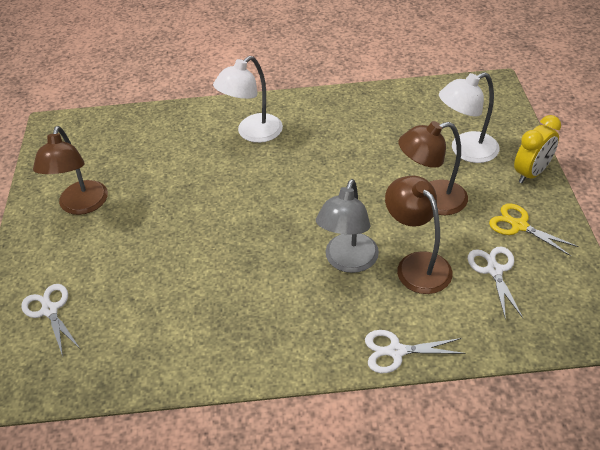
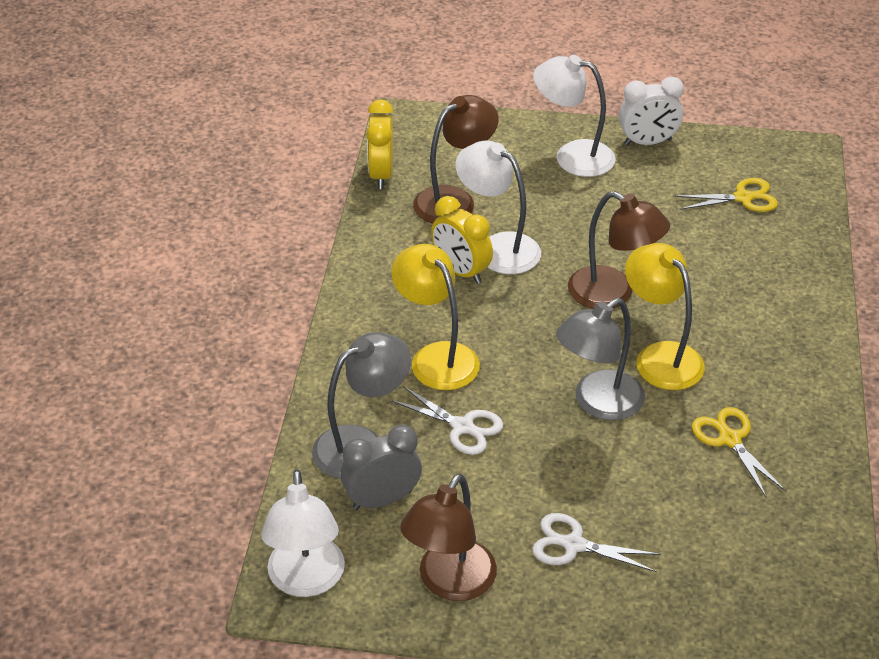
grey clock: 0 -> 1
grey lamp: 1 -> 2
white clock: 0 -> 1
white lamp: 2 -> 3
white scissors: 3 -> 2
yellow clock: 1 -> 2
yellow lamp: 0 -> 2
yellow scissors: 1 -> 2

